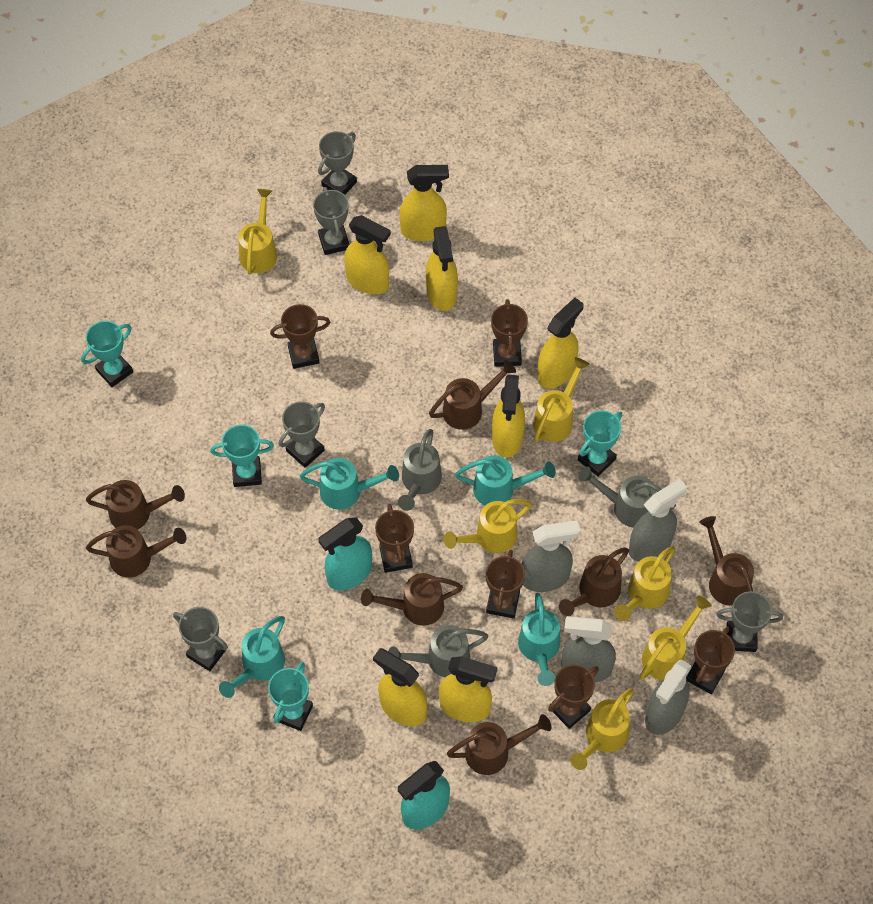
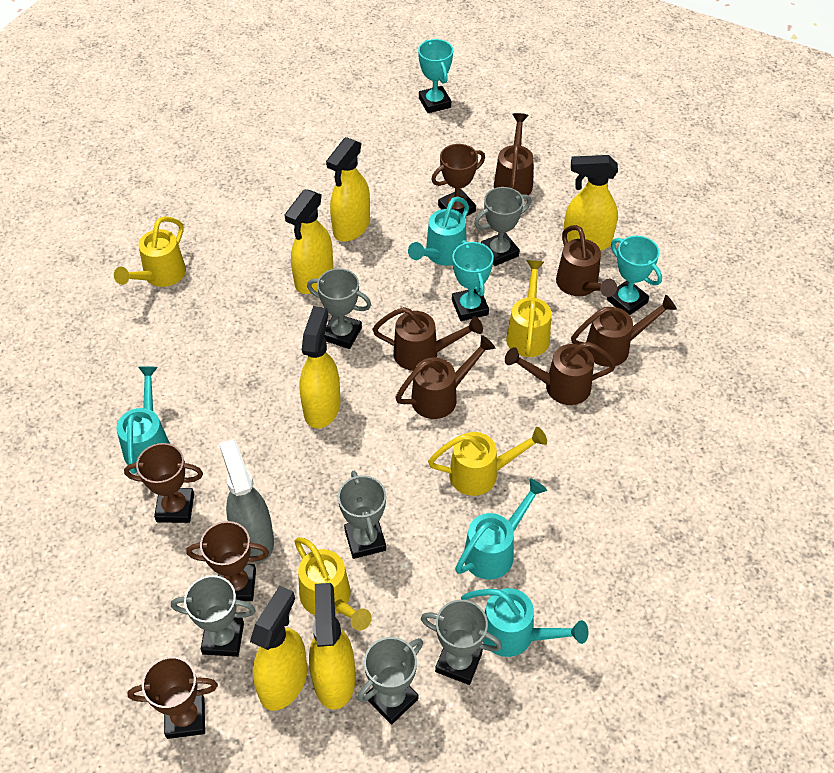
brown trophy: 6 -> 4
brown watering can: 7 -> 6
grey spray bottle: 4 -> 1
grey trophy: 5 -> 6
grey watering can: 3 -> 0
turquoise spray bottle: 2 -> 0
turquoise trophy: 4 -> 3
yellow spray bottle: 7 -> 6
yellow watering can: 6 -> 4

